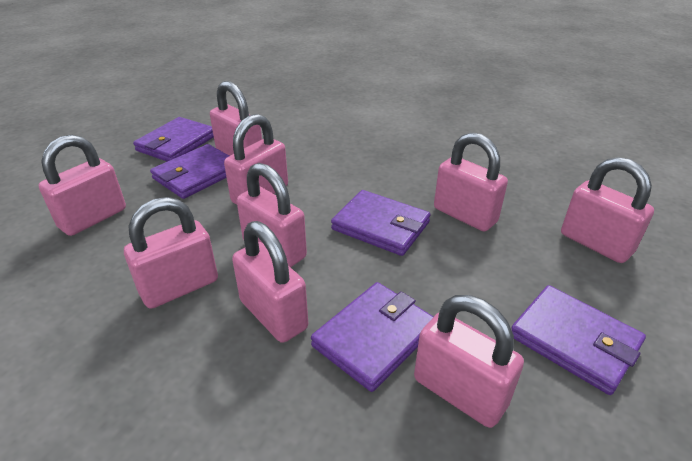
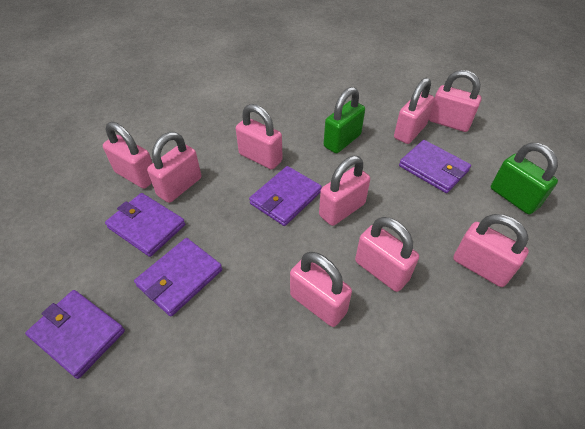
green padlock: 0 -> 2

